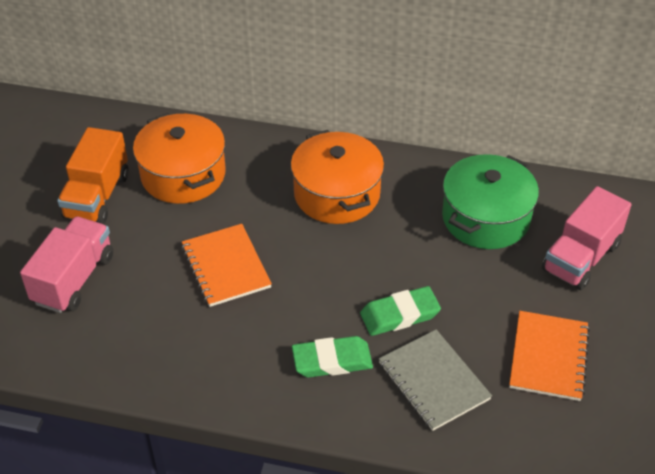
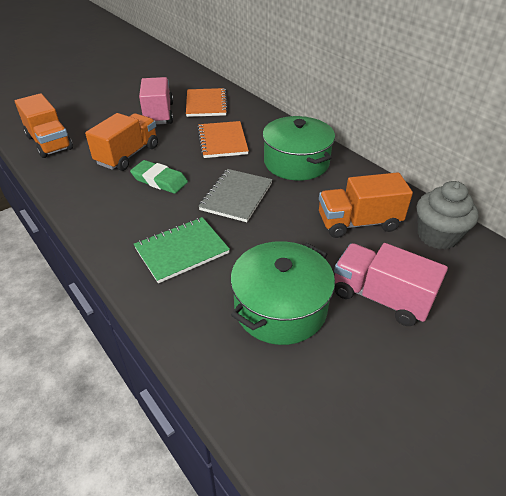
green eraser: 2 -> 1
green notebook: 0 -> 1
green pot: 1 -> 2
grey cupcake: 0 -> 1
orange pot: 2 -> 0
orange truck: 1 -> 3

